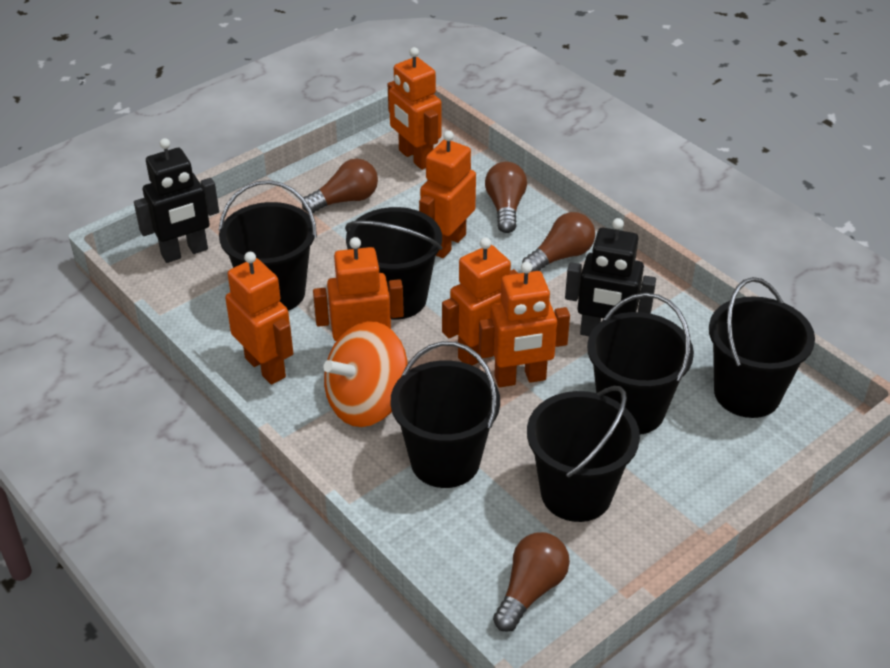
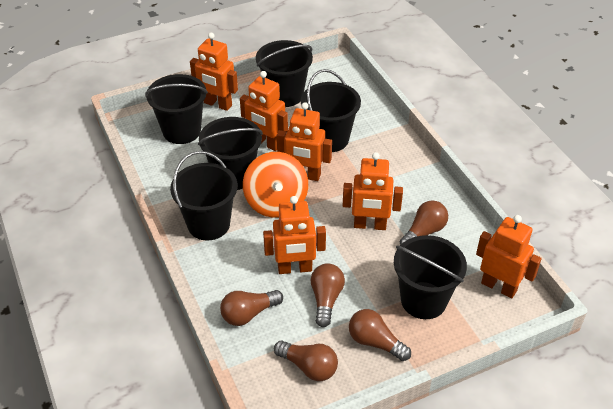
black robot: 2 -> 0
brown light bulb: 4 -> 5

